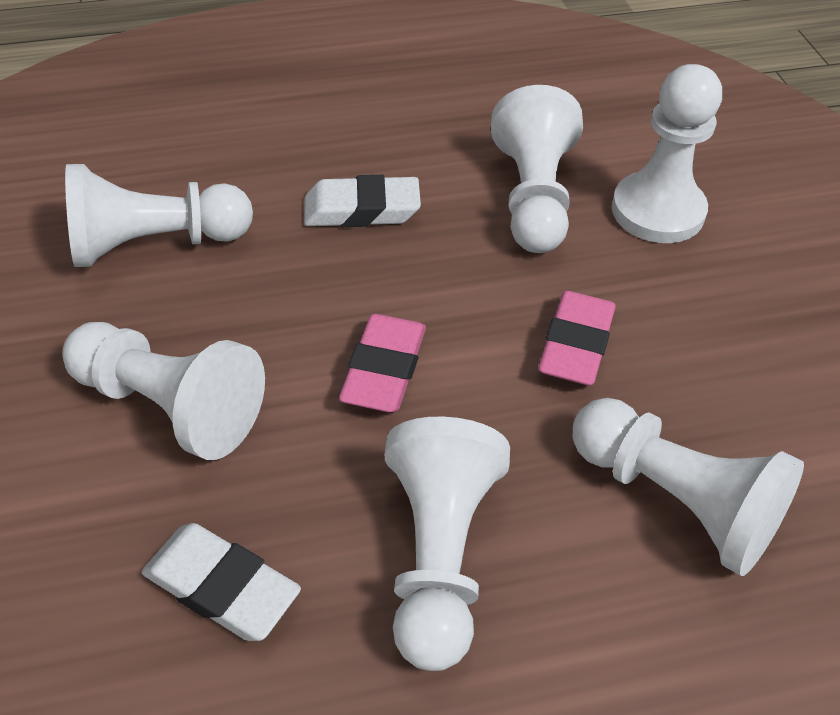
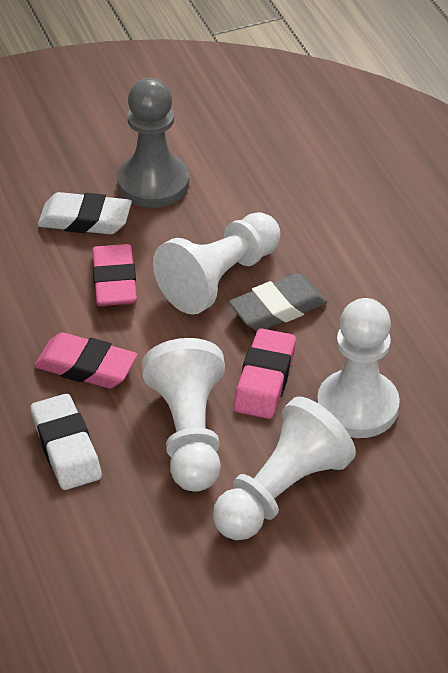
grey eraser: 0 -> 1
grey pawn: 0 -> 1
pink eraser: 2 -> 3
white pawn: 6 -> 4

